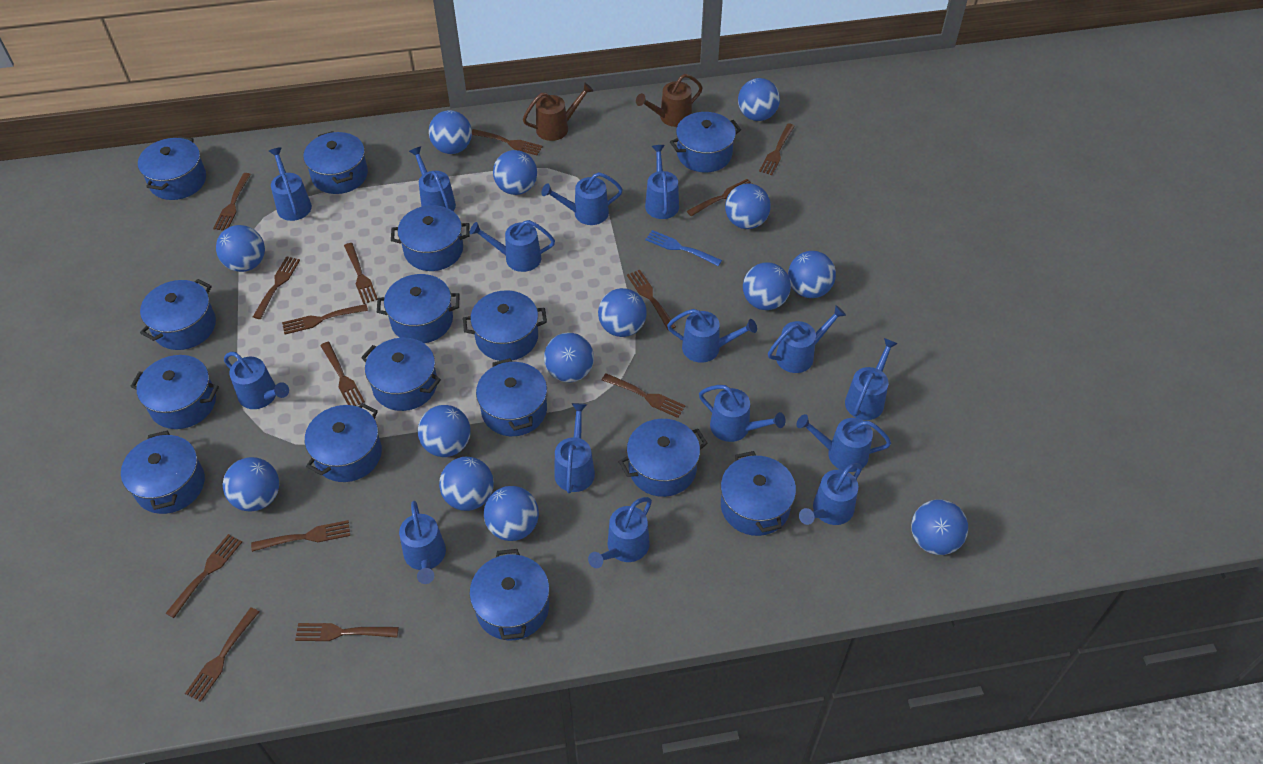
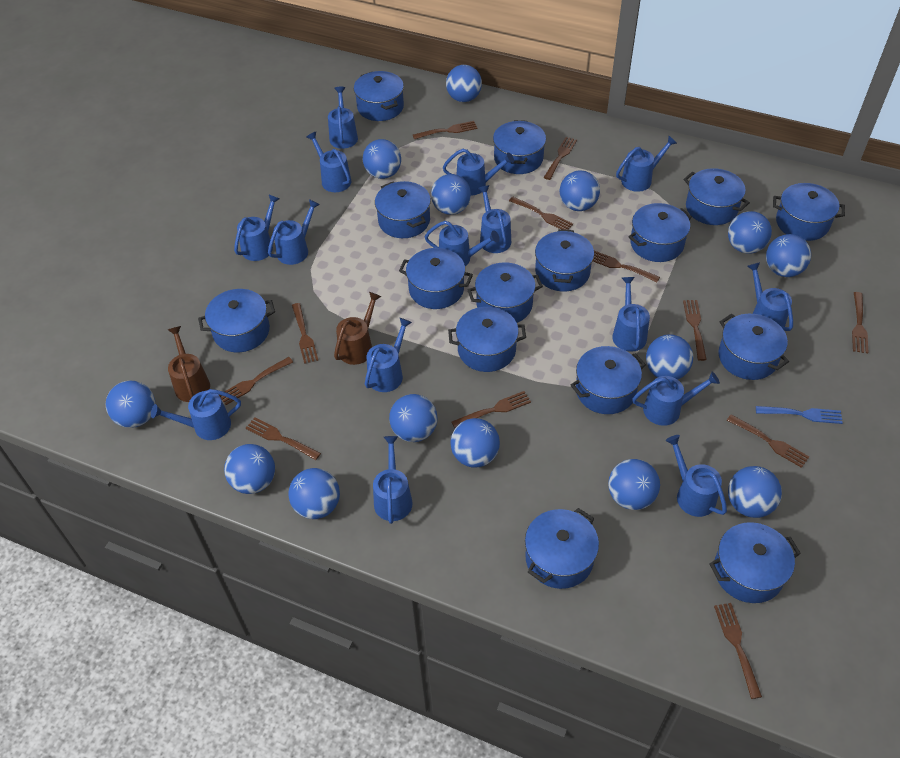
brown fork: 14 -> 12

